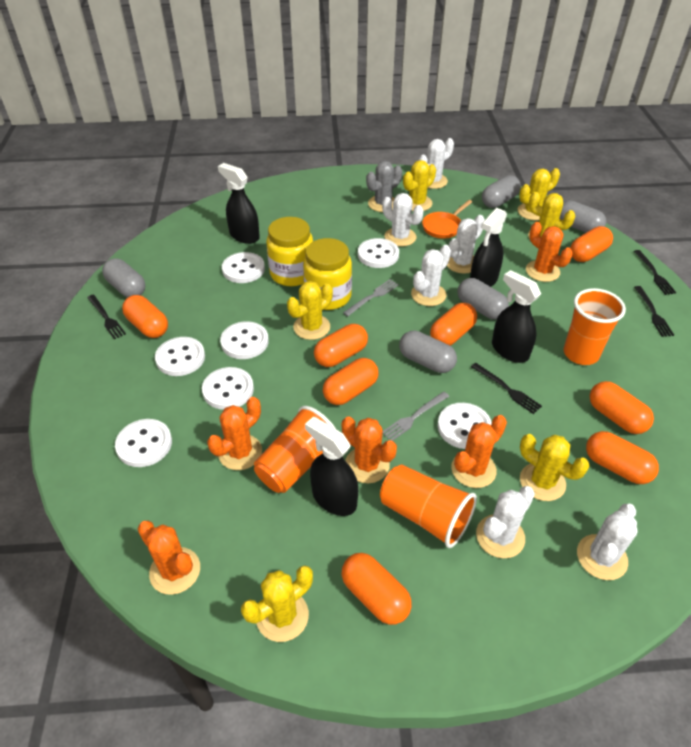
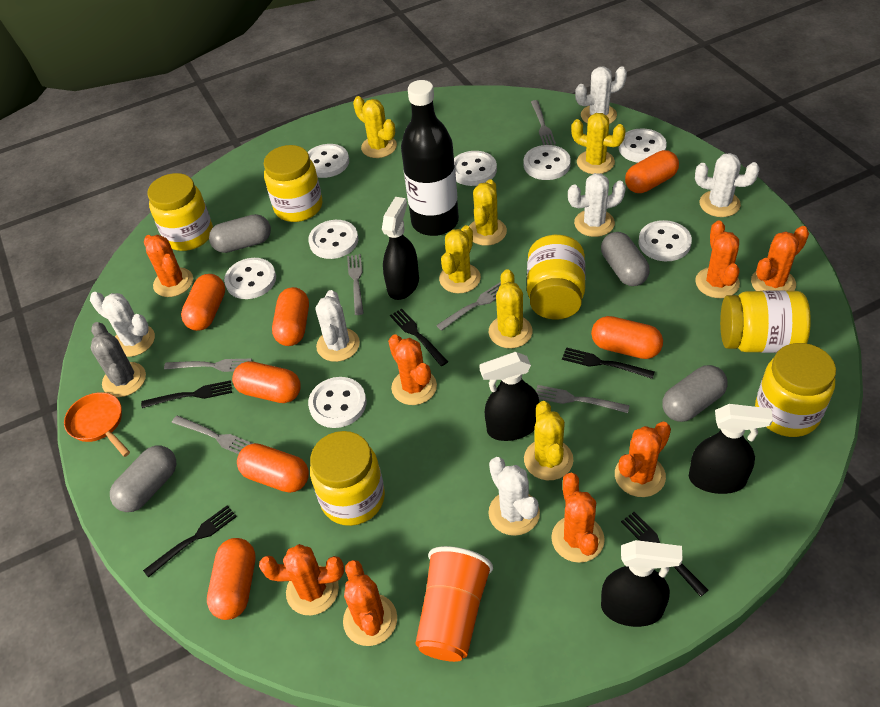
black bottle: 0 -> 1
black fork: 4 -> 5
grey capsule: 5 -> 4
grey fork: 2 -> 6
orange cactus: 5 -> 8
orange capsule: 8 -> 7
orange cup: 3 -> 1
white button: 7 -> 8
yellow jar: 2 -> 6

